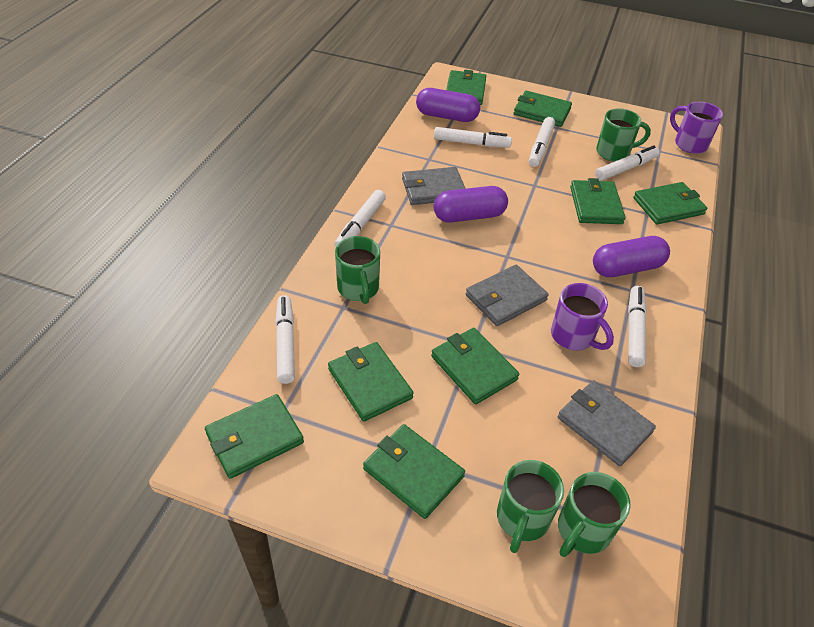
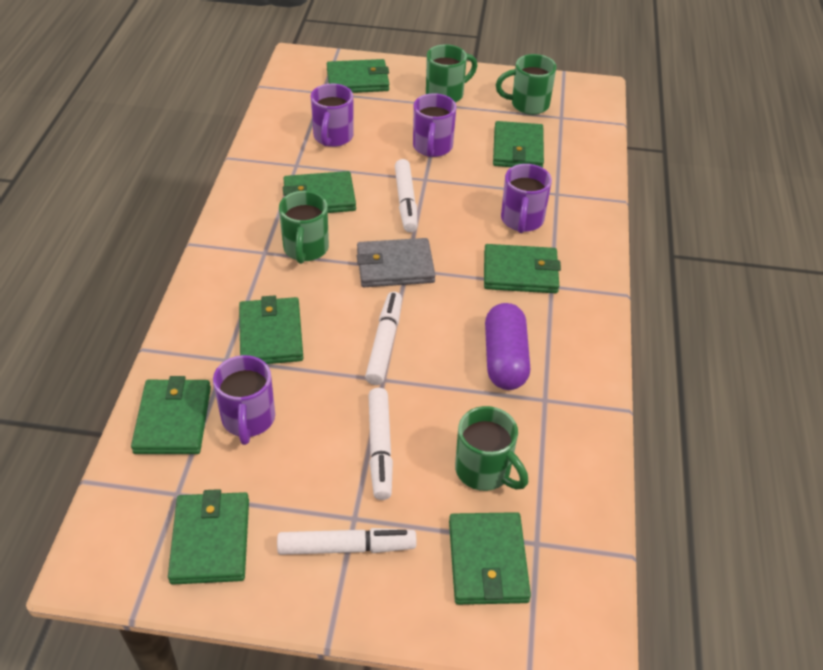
grey wallet: 3 -> 1
purple capsule: 3 -> 1
purple mug: 2 -> 4
white marker: 6 -> 4

